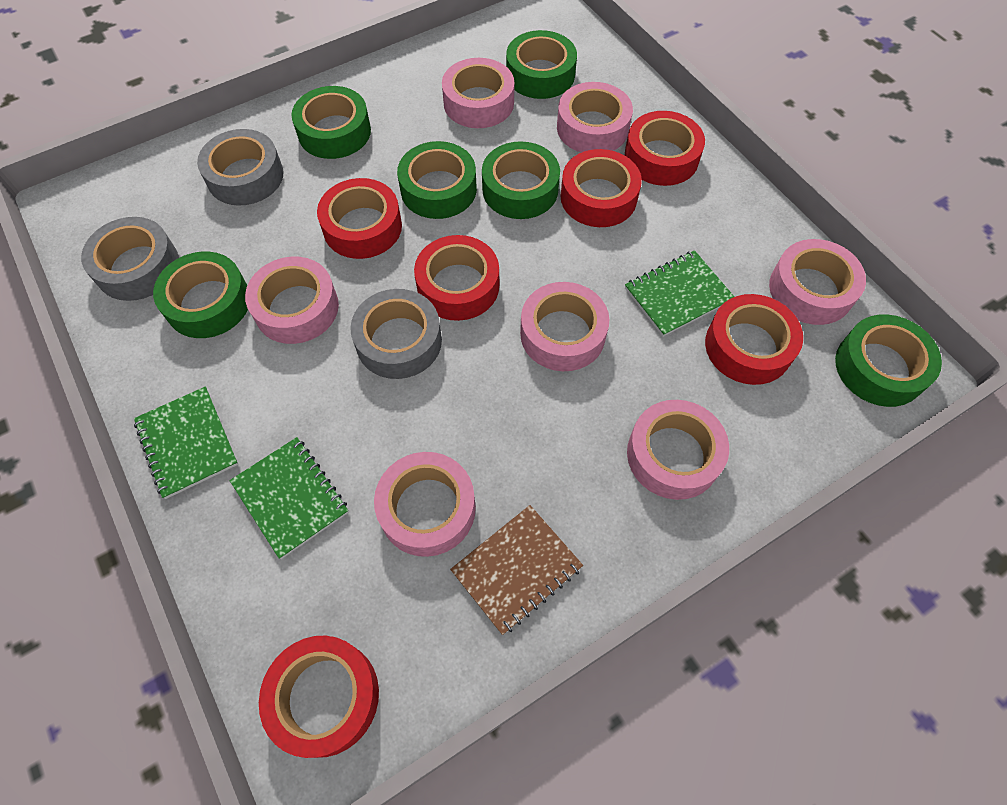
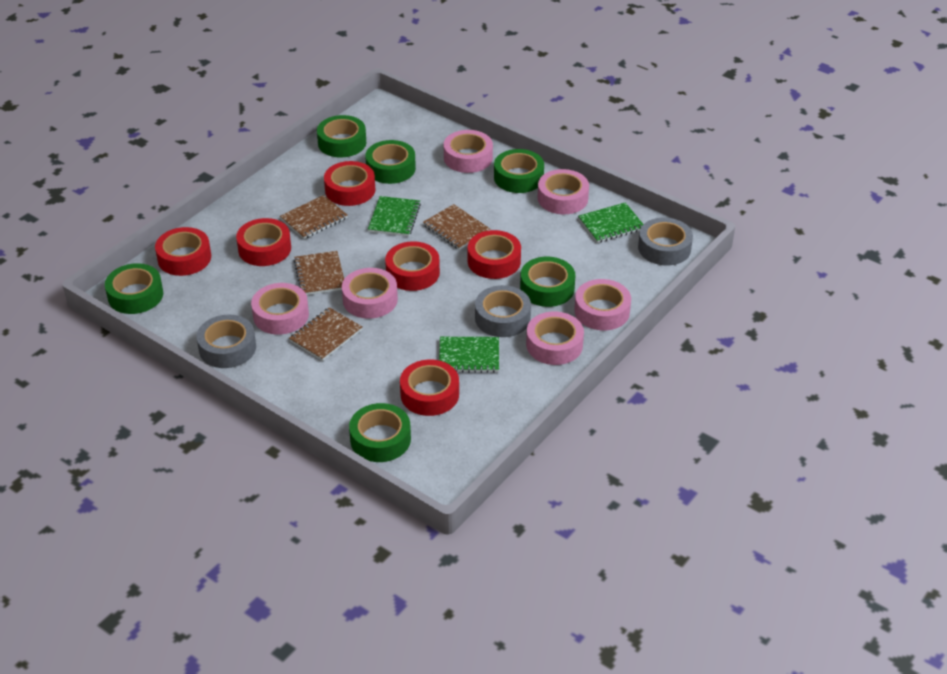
brown notebook: 1 -> 4
pink tape: 7 -> 6

